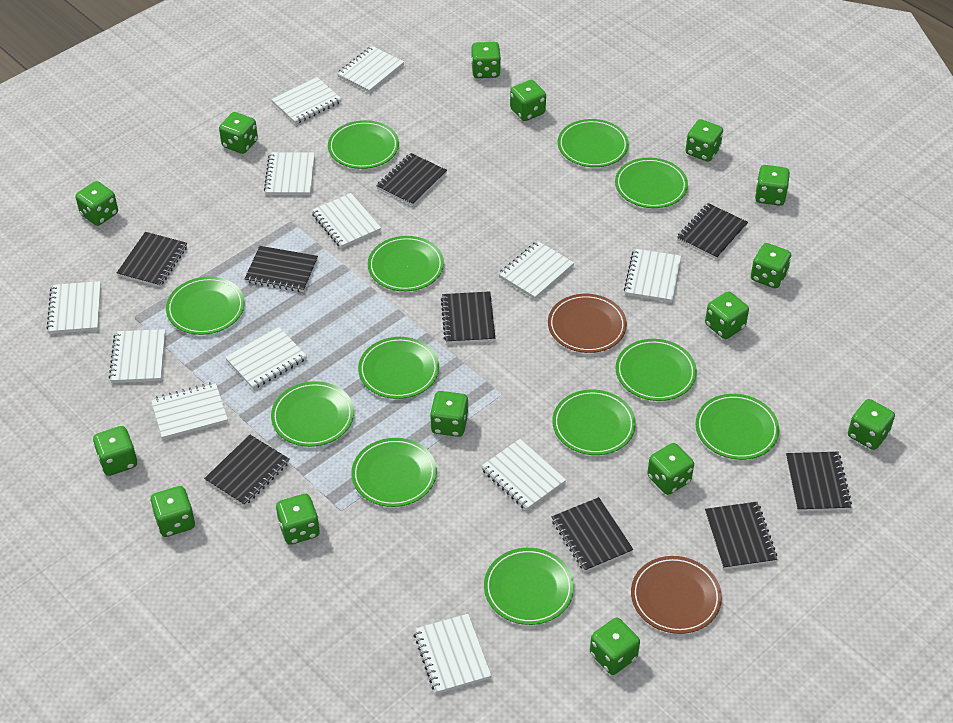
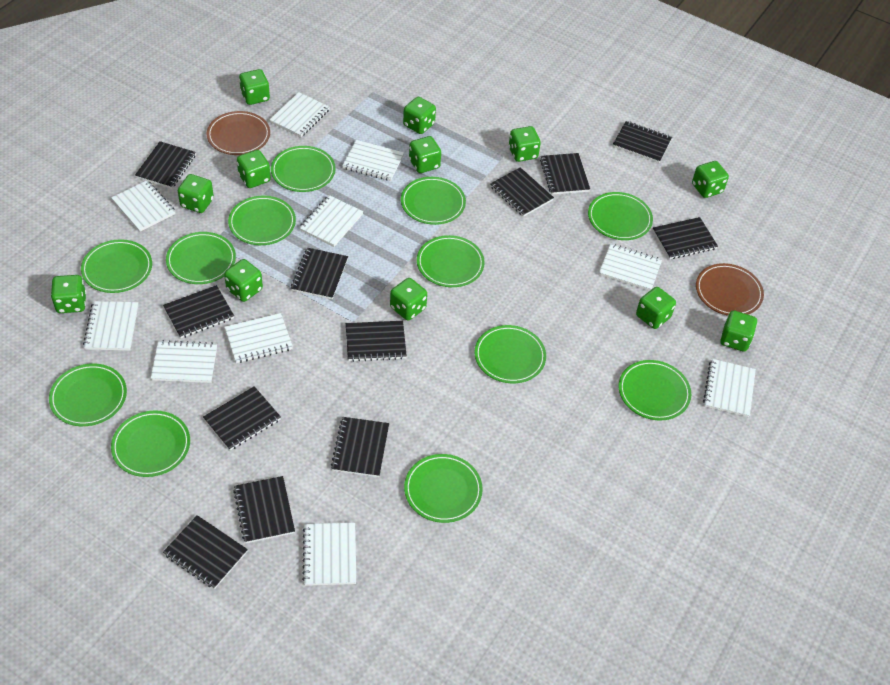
black notebook: 9 -> 12
green dice: 15 -> 12
white notebook: 12 -> 10

